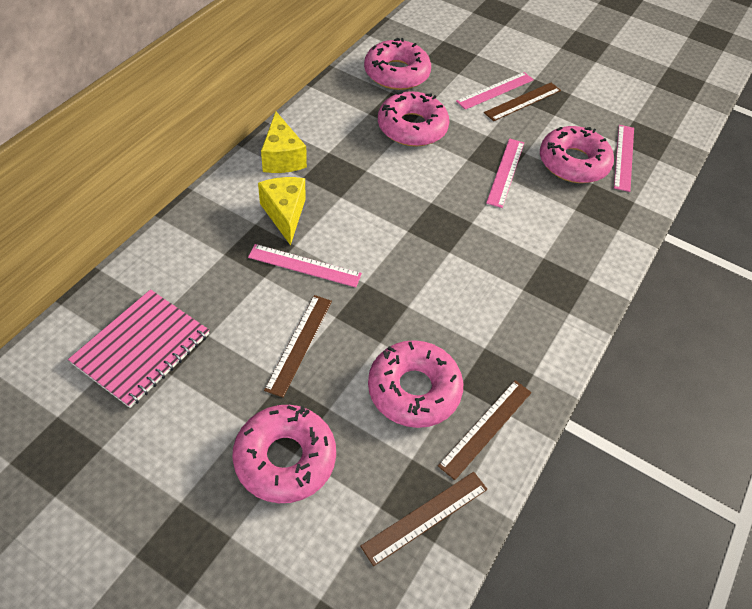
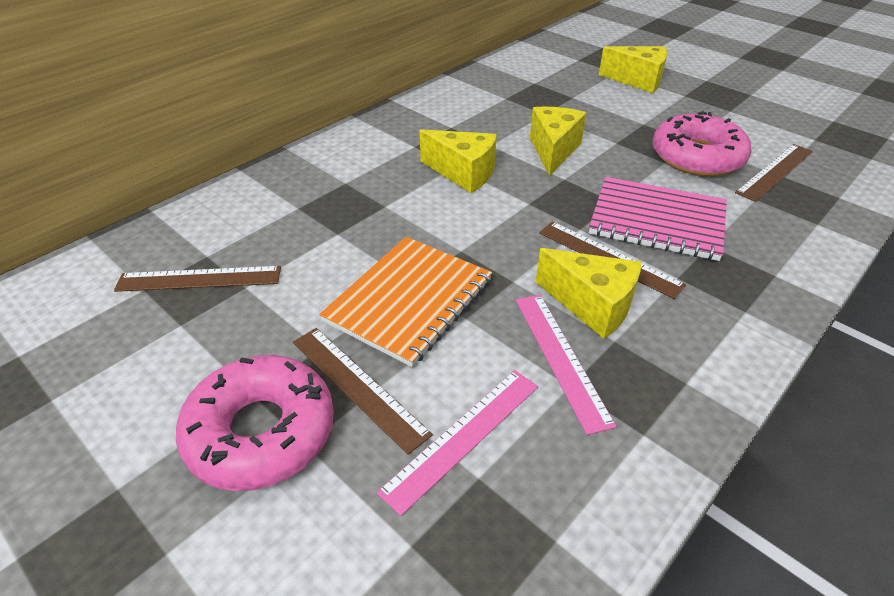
orange notebook: 0 -> 1
pink donut: 5 -> 2
pink ruler: 4 -> 2
yellow cheese: 2 -> 4

